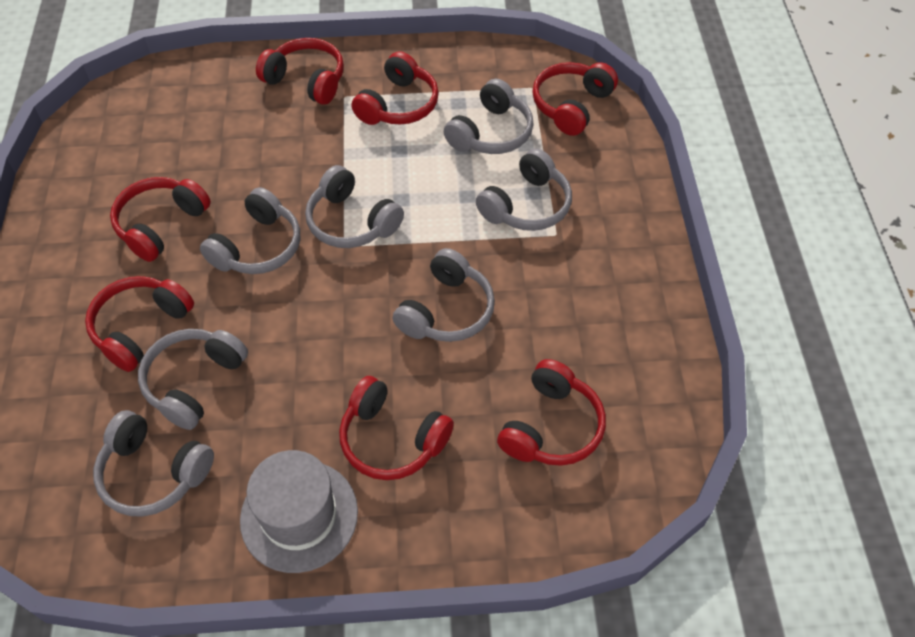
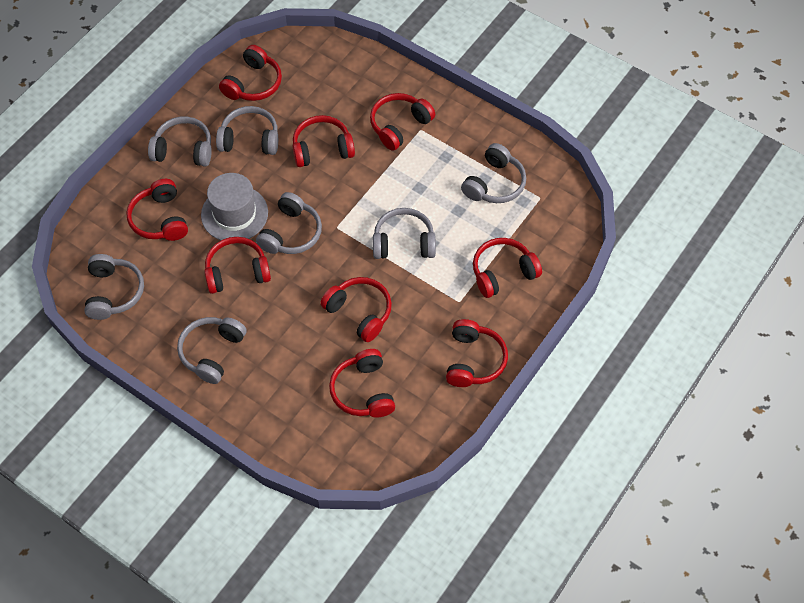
red headphones: 7 -> 9

